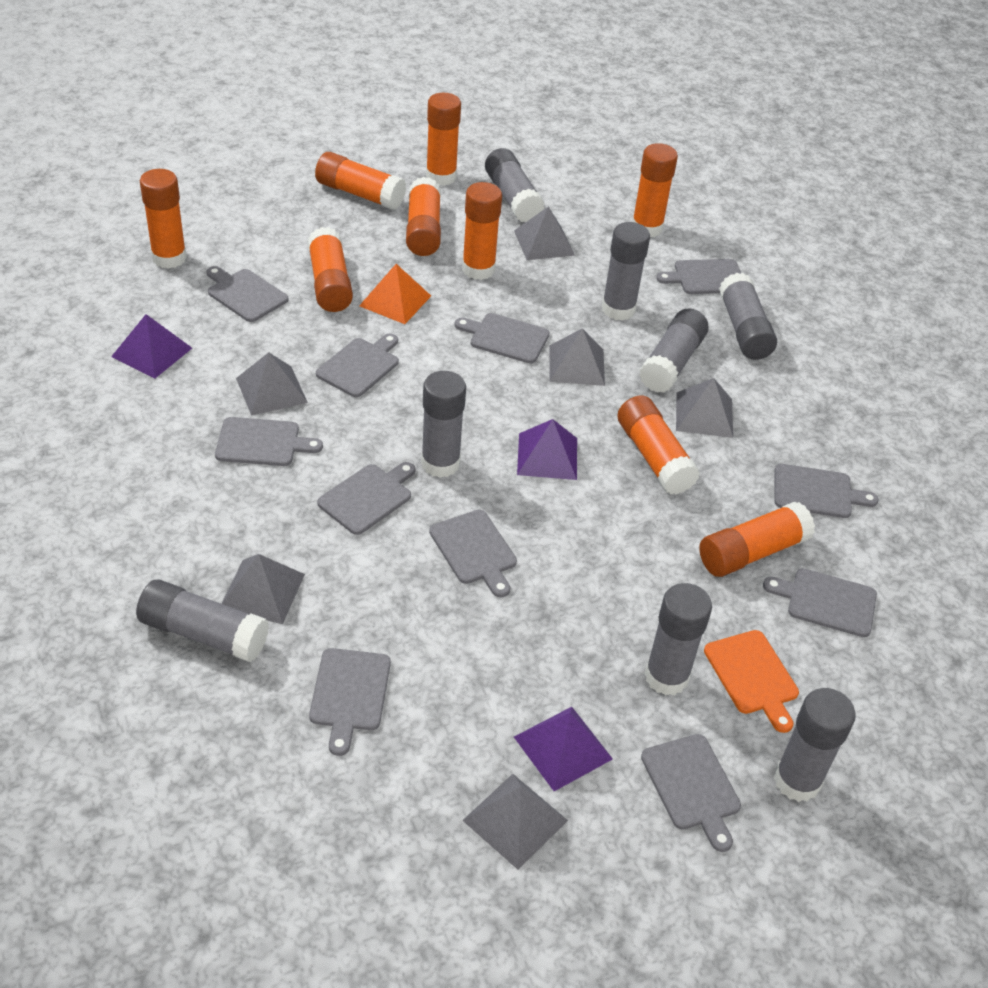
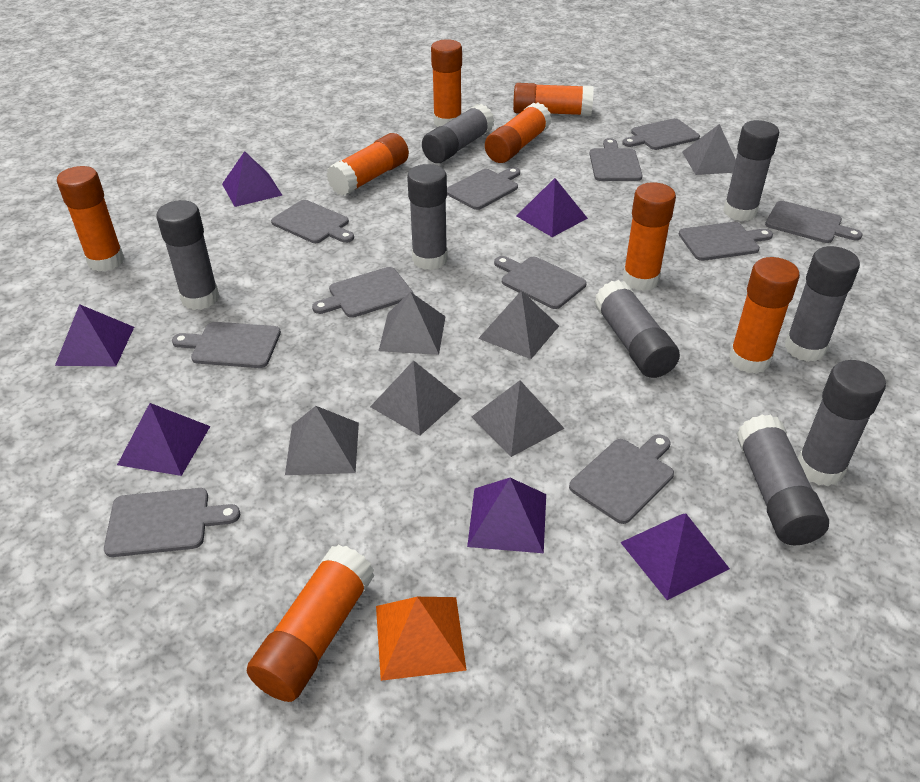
orange cutting board: 1 -> 0
orange glue stick: 9 -> 8
purple pyramid: 3 -> 6

